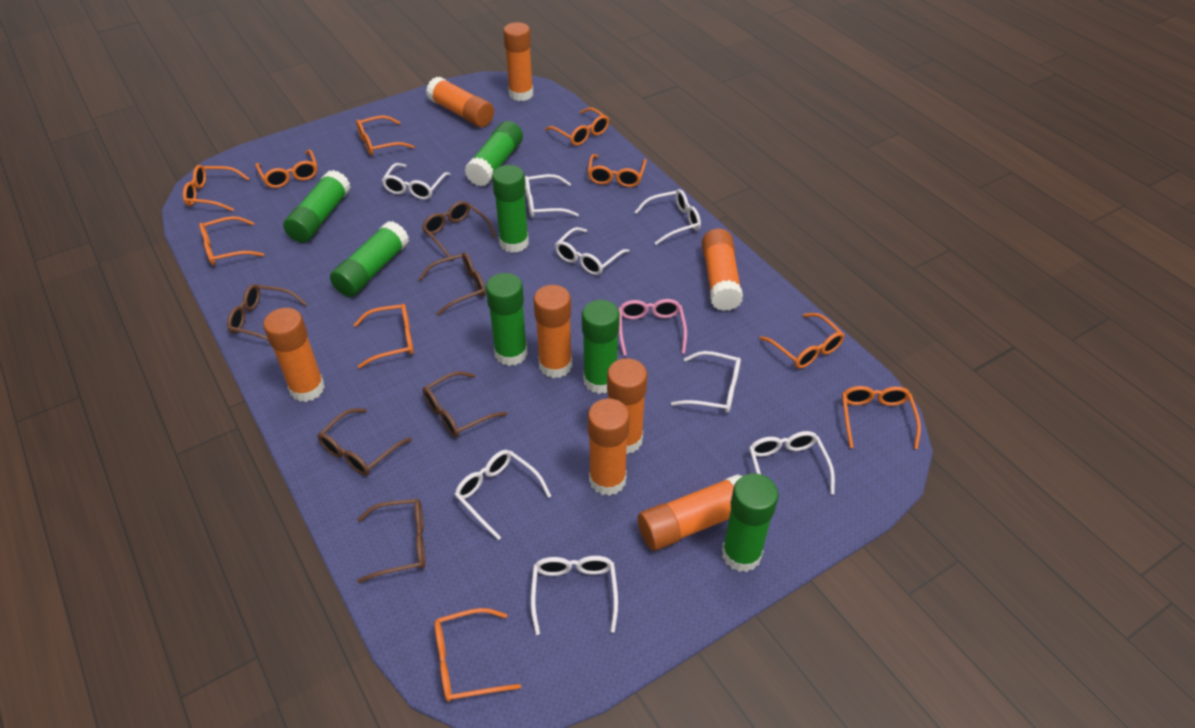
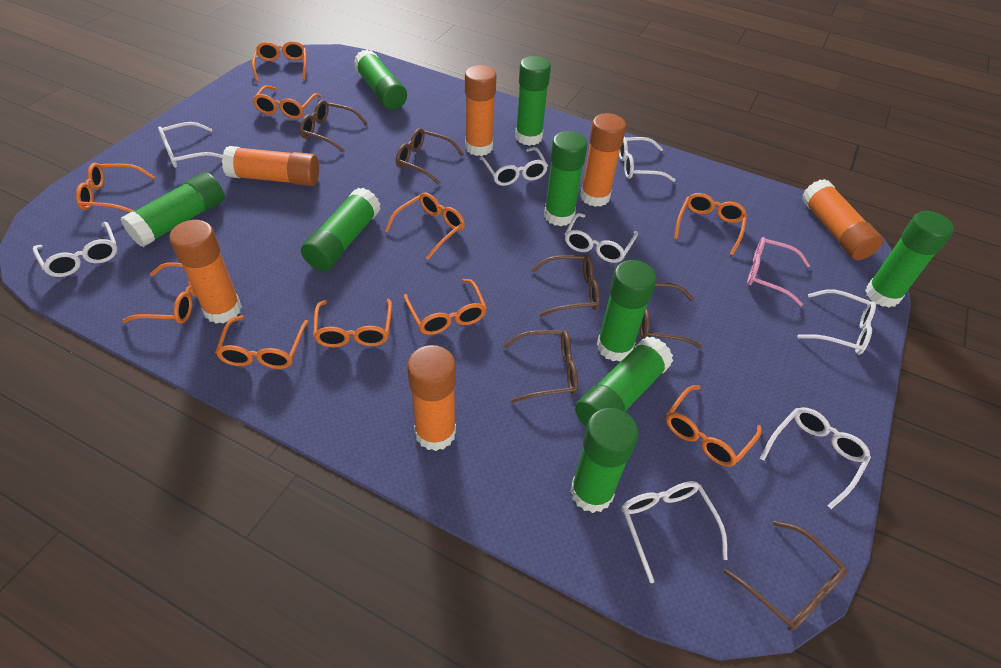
green glue stick: 7 -> 9
orange glue stick: 8 -> 6

